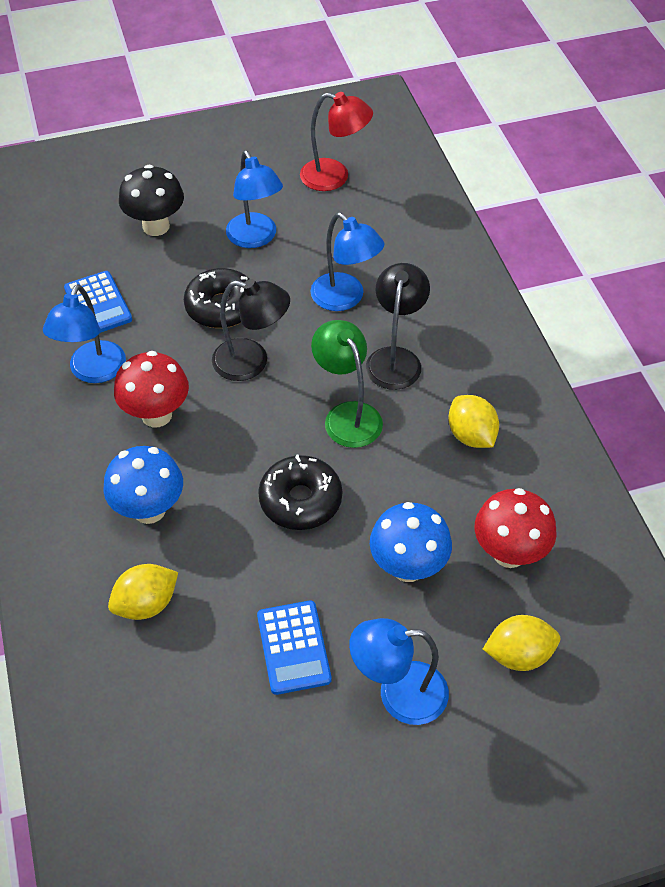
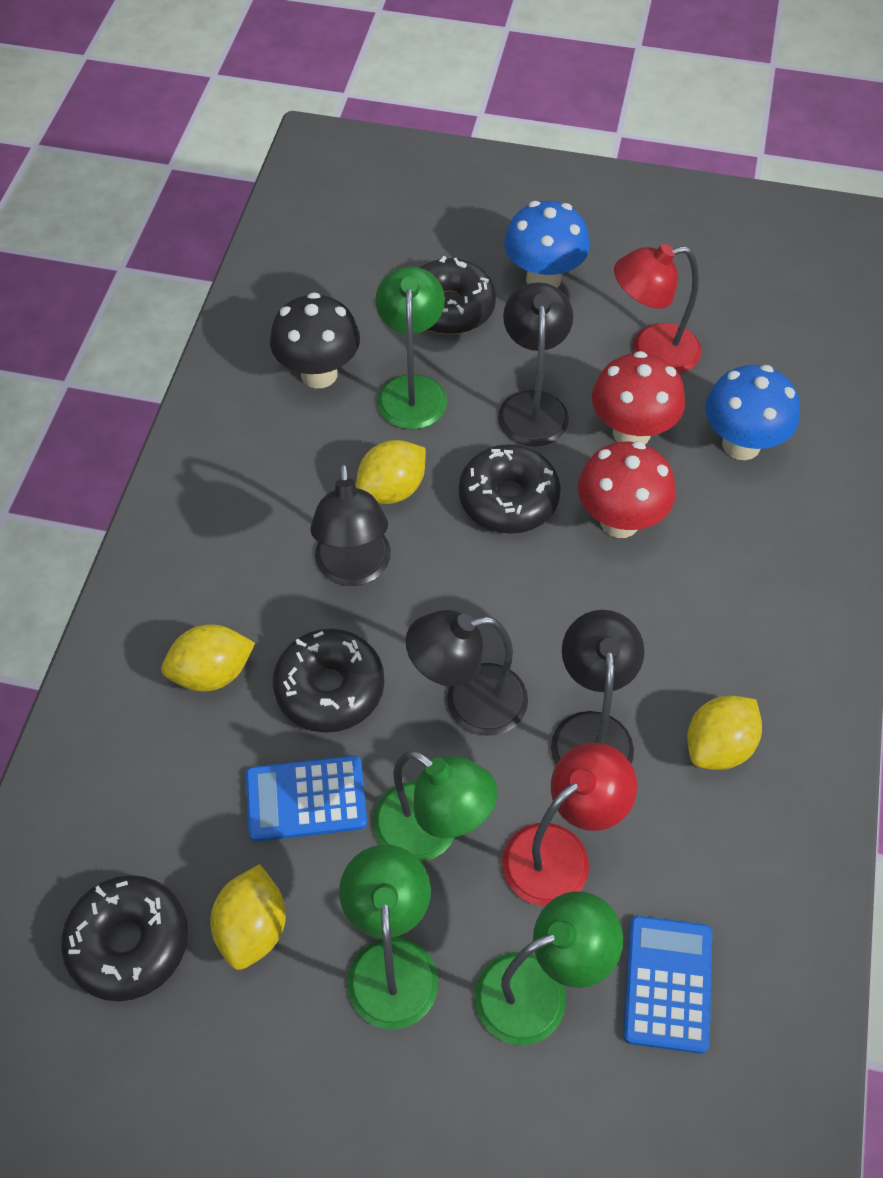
black donut: 2 -> 4
black lamp: 2 -> 4
blue lamp: 4 -> 0
green lamp: 1 -> 4
red lamp: 1 -> 2
yellow lemon: 3 -> 4

